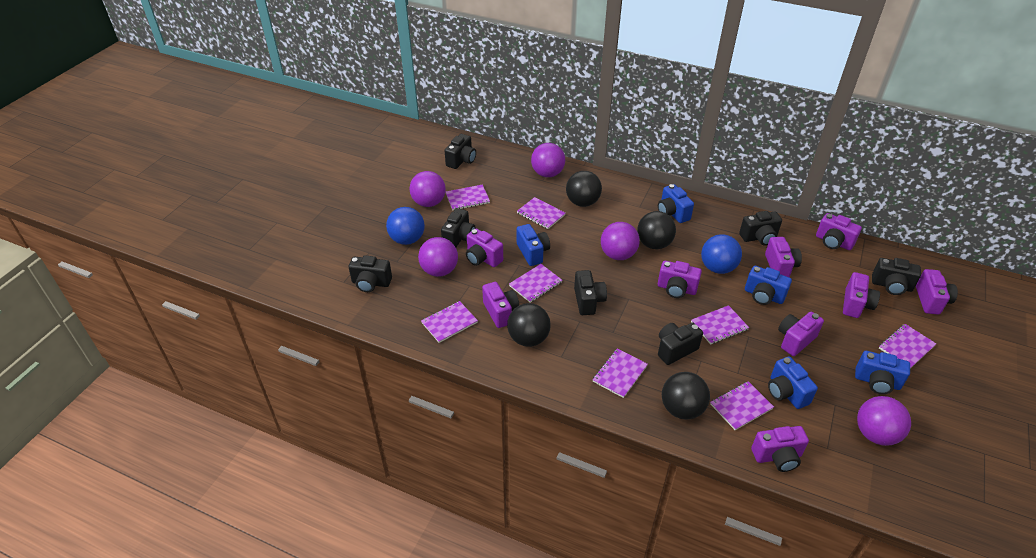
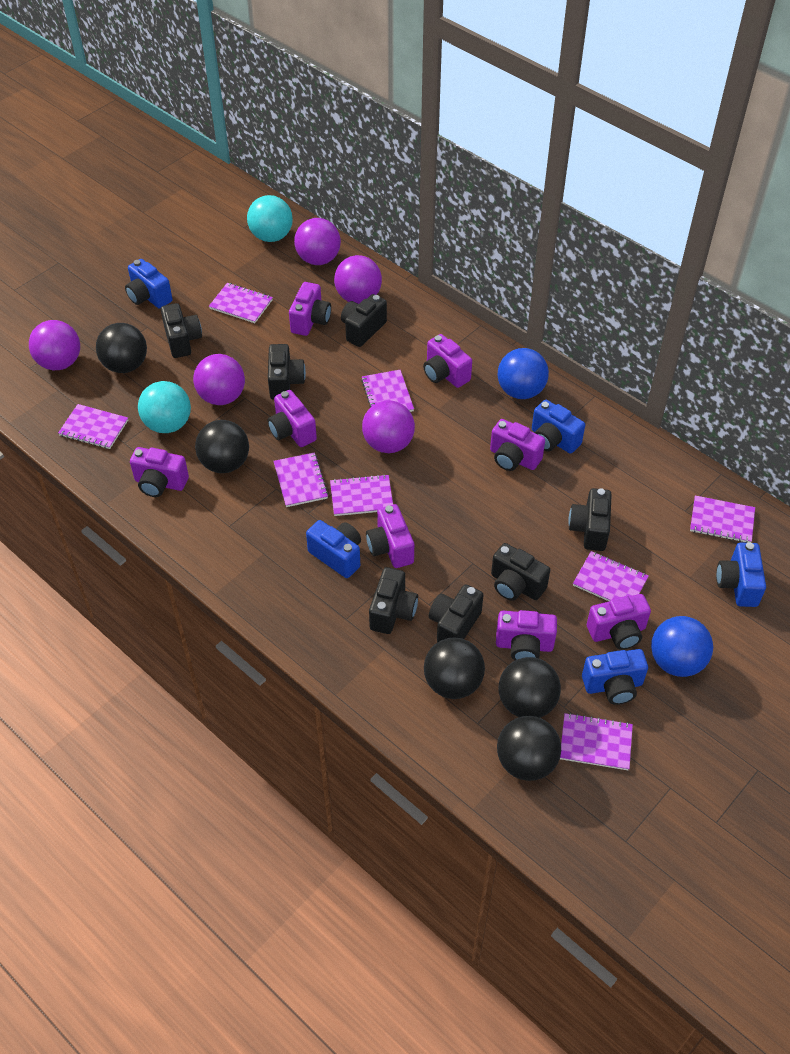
black ball: 4 -> 5
purple camera: 9 -> 8
turquoise ball: 0 -> 2

